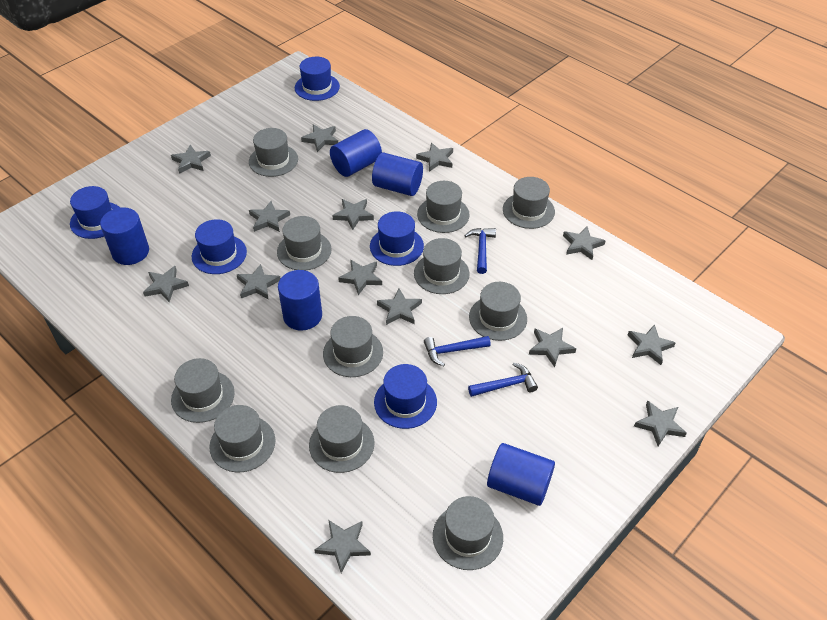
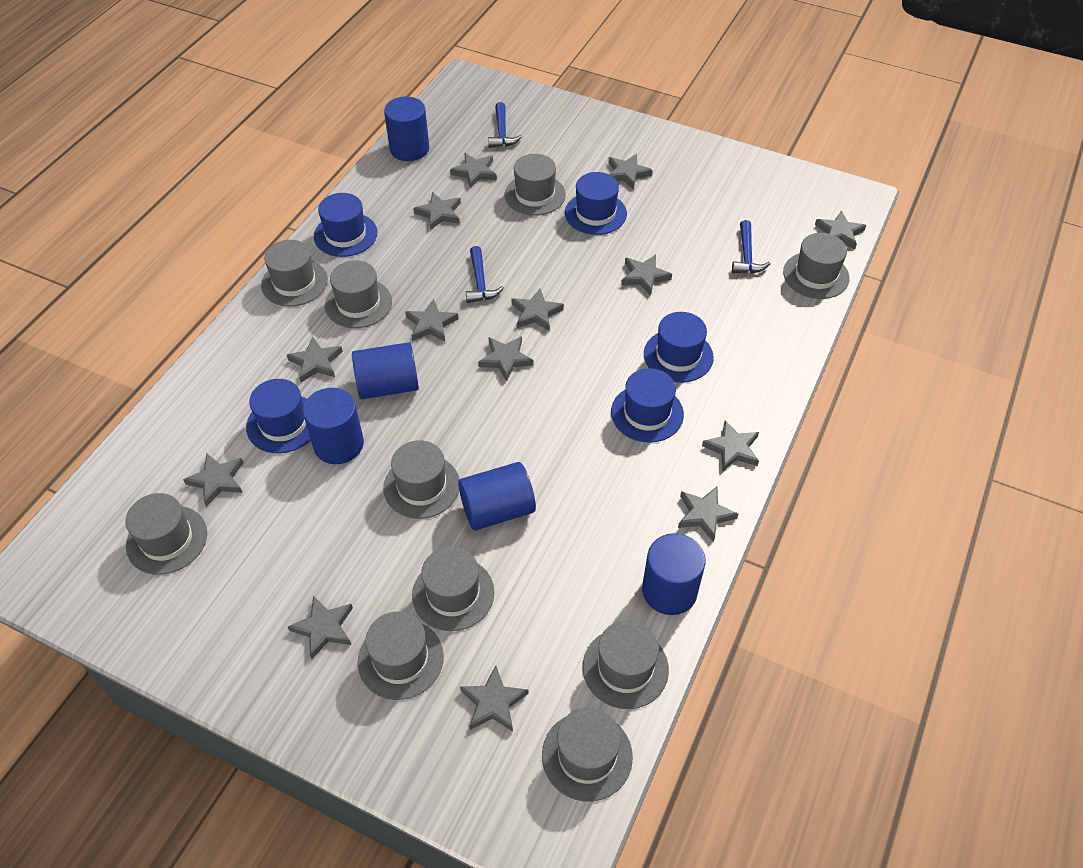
grey hat: 11 -> 10

